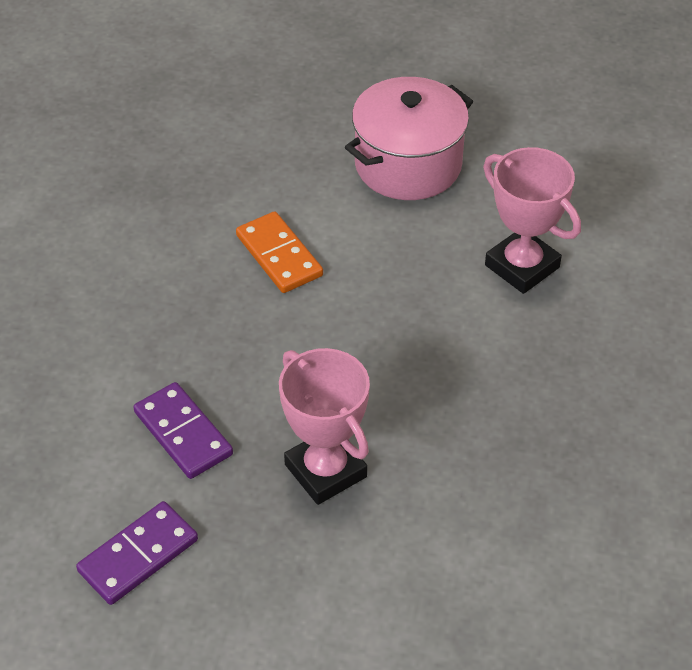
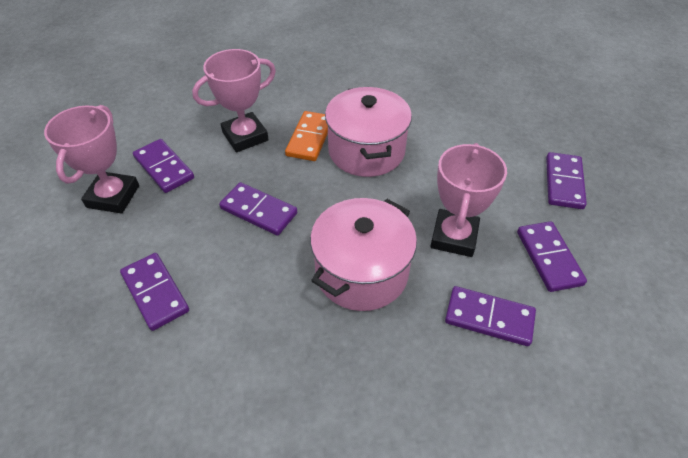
pink pot: 1 -> 2
pink trophy: 2 -> 3
purple domino: 2 -> 6

